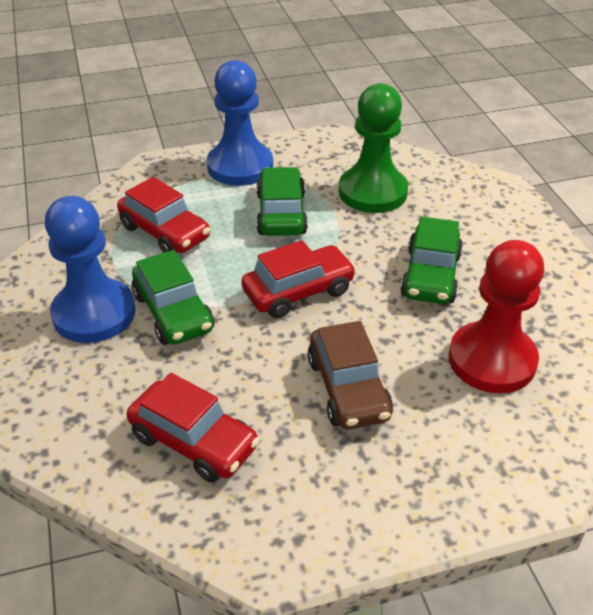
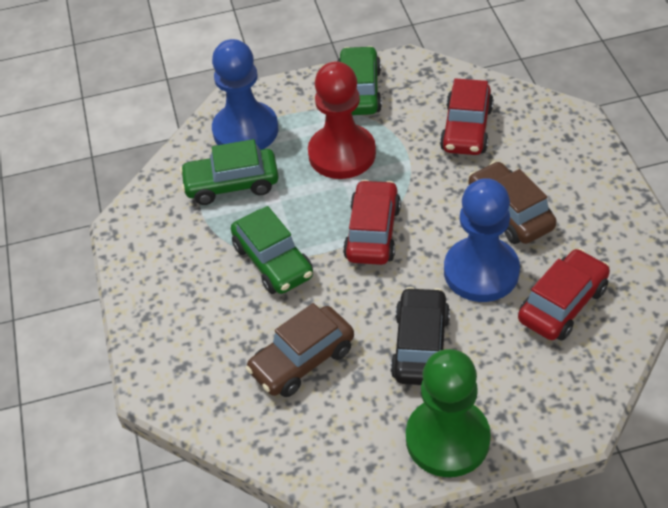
black car: 0 -> 1
brown car: 1 -> 2

